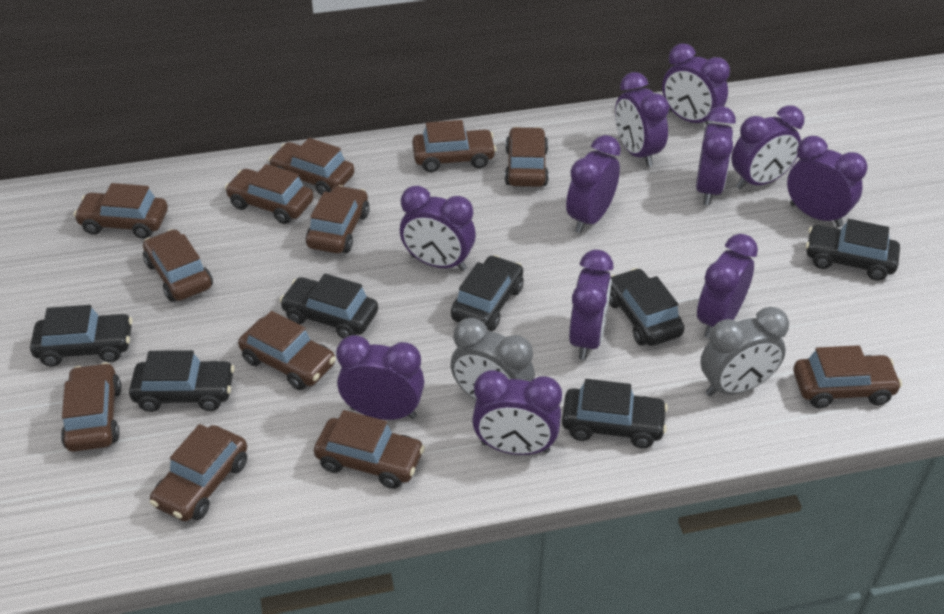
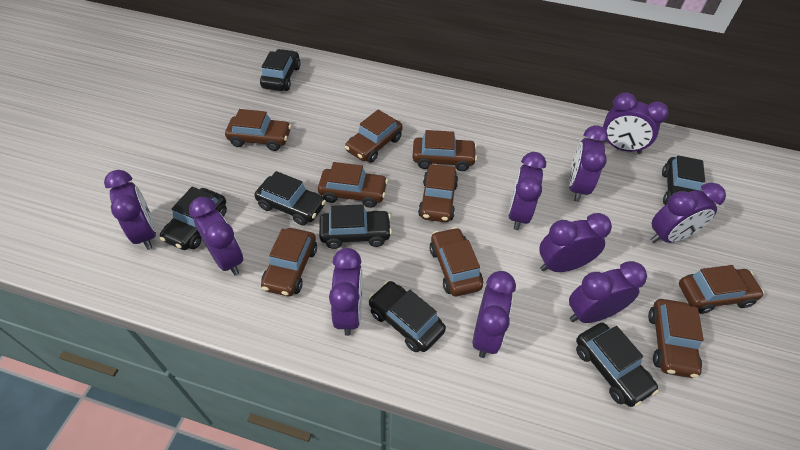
brown car: 12 -> 9
grey clock: 2 -> 0
purple clock: 11 -> 10

